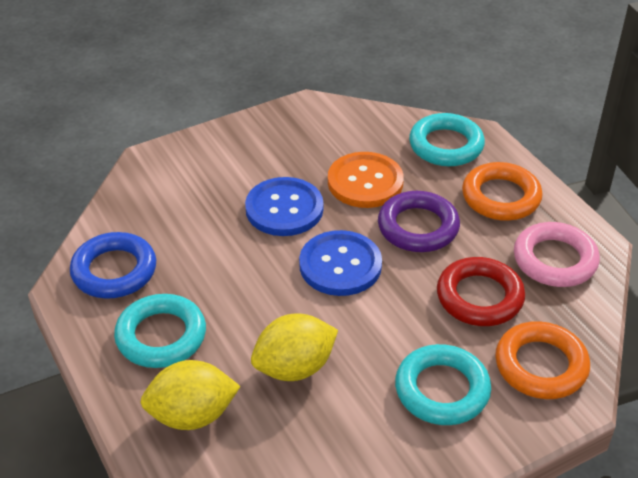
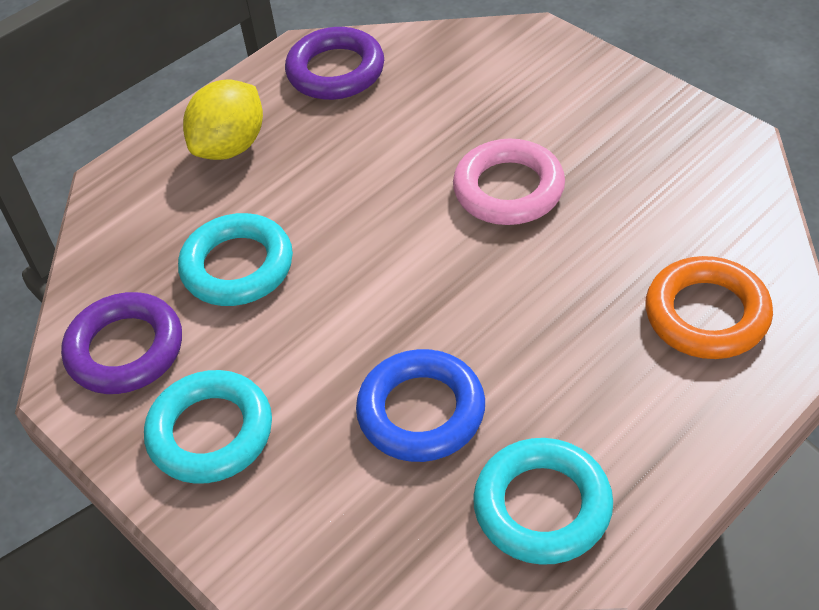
blue button: 2 -> 0
orange button: 1 -> 0
orange ring: 2 -> 1
purple ring: 1 -> 2
red ring: 1 -> 0
yellow lemon: 2 -> 1

